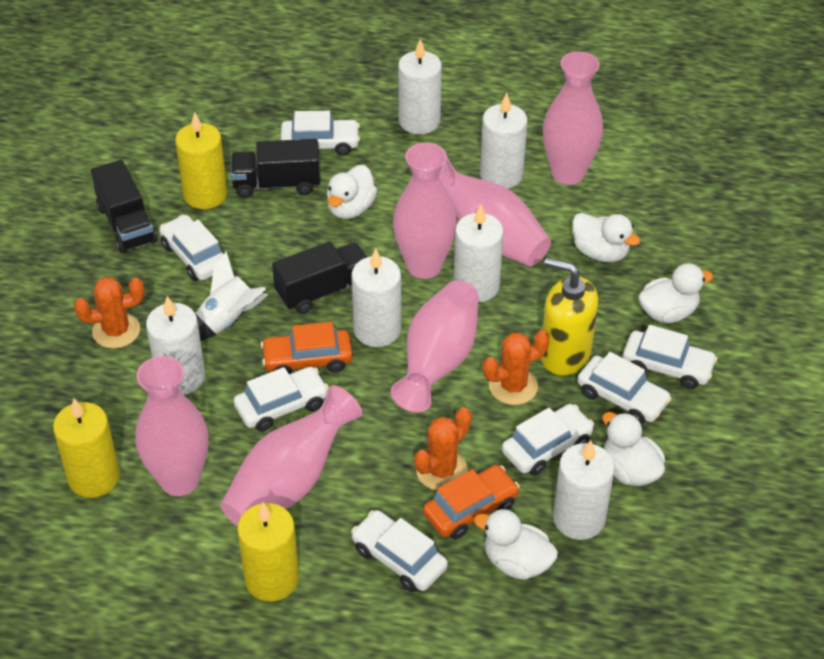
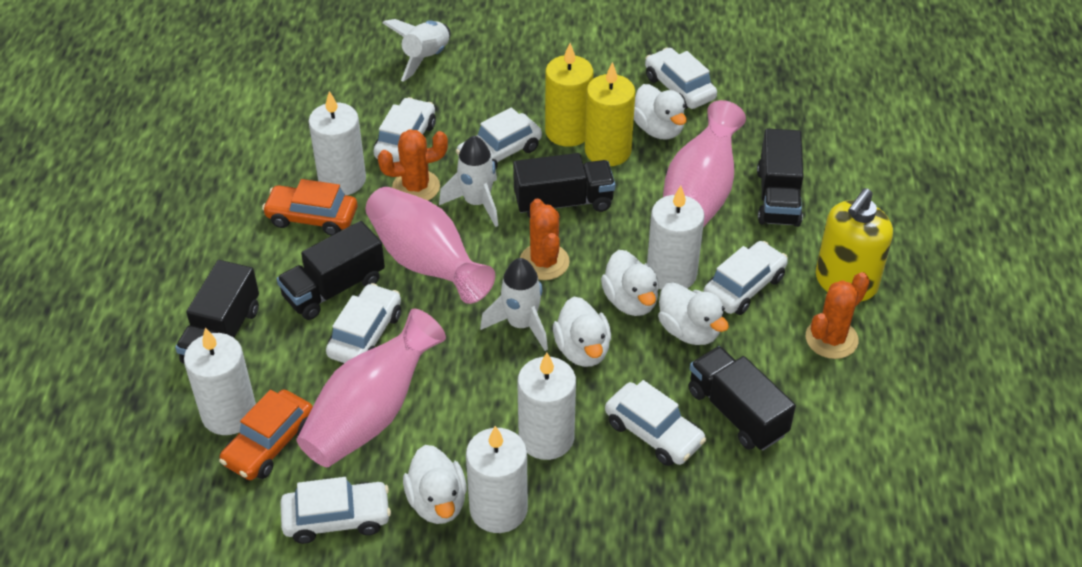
black truck: 3 -> 5
pink vase: 6 -> 3
white candle: 6 -> 5
white rocket: 1 -> 3
yellow candle: 3 -> 2

